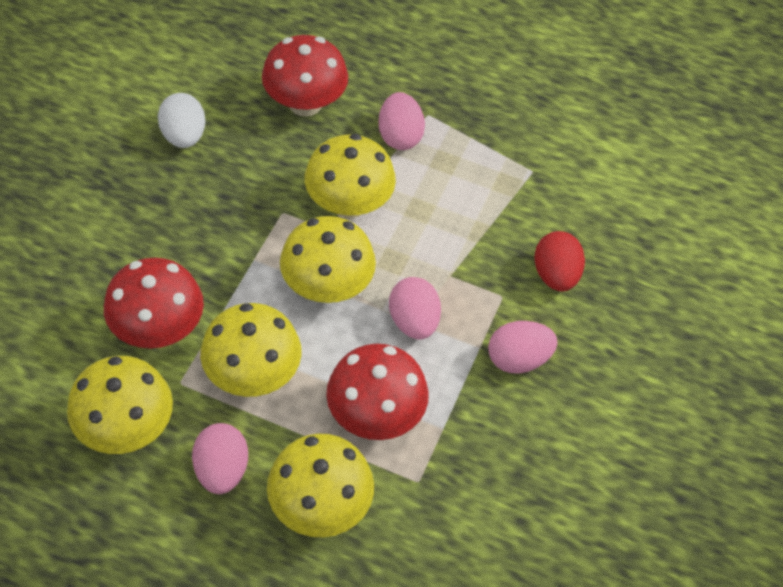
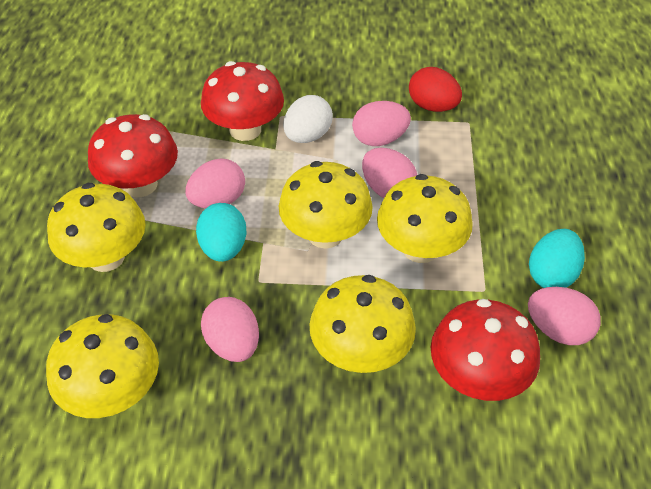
pink egg: 4 -> 5
turquoise egg: 0 -> 2

